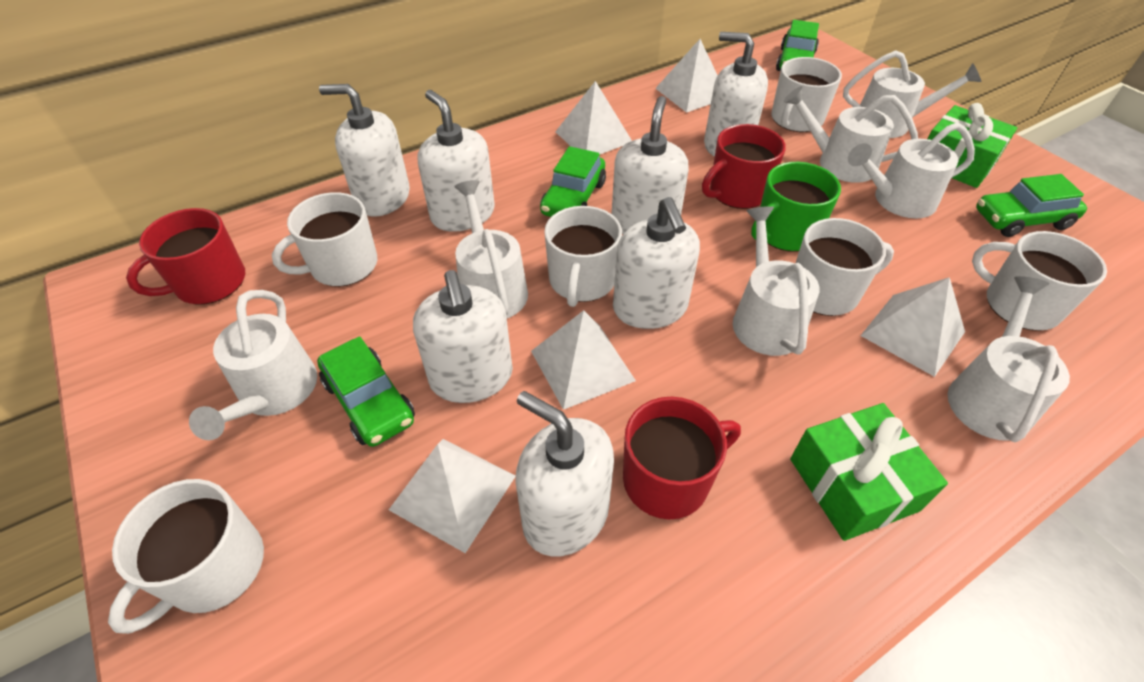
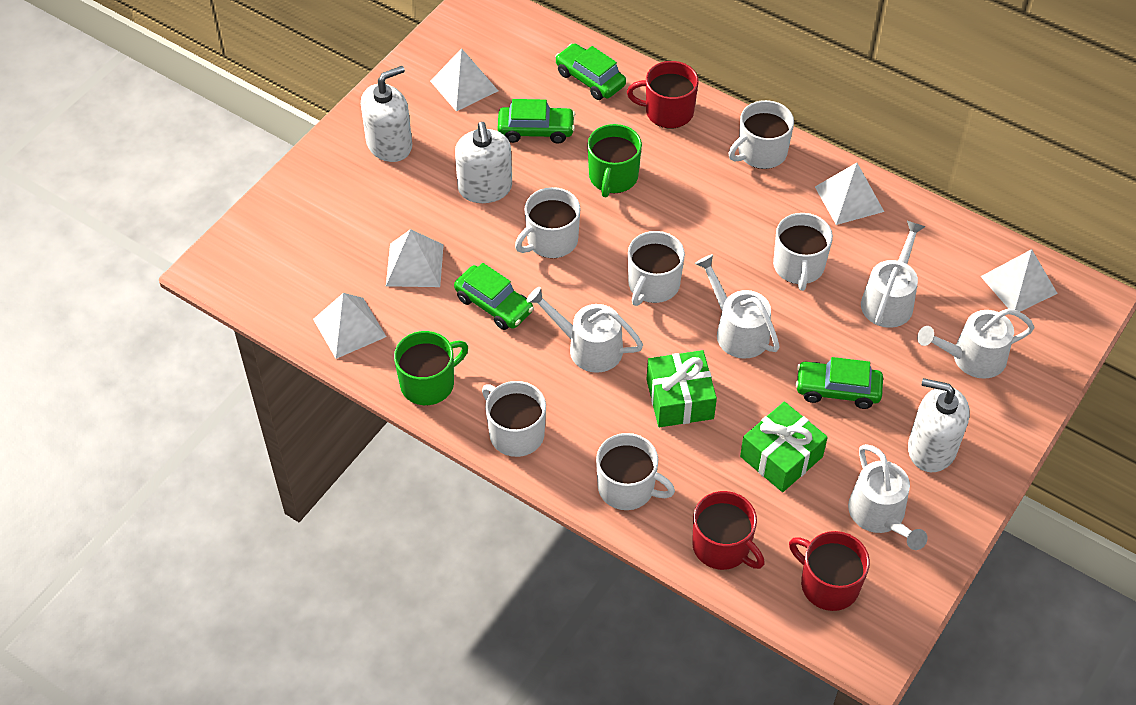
green mug: 1 -> 2
white soap dispenser: 7 -> 3
white watering can: 7 -> 5

